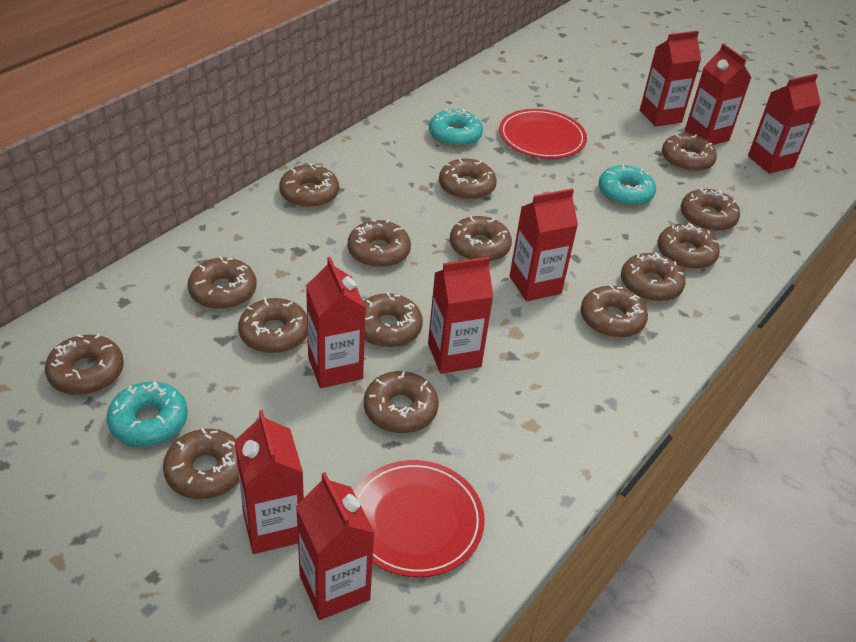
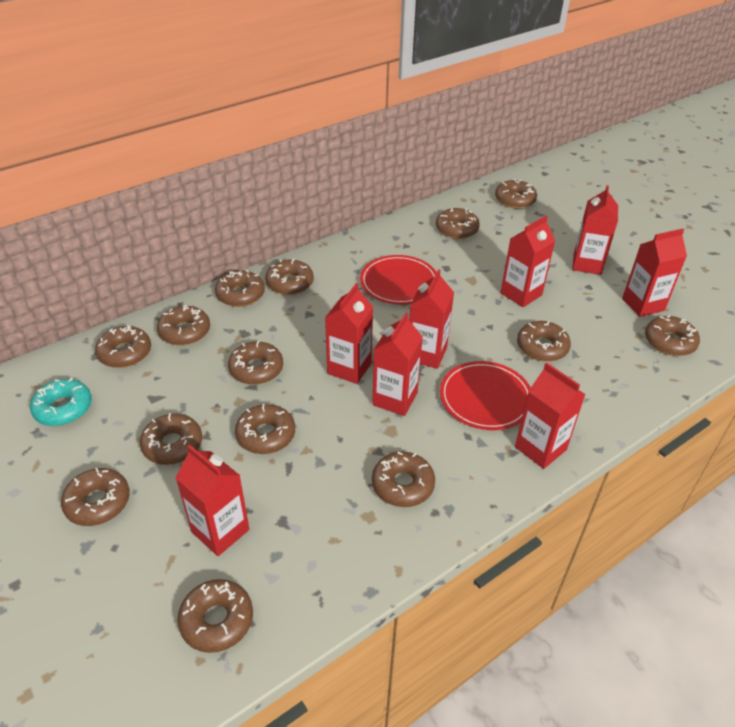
brown donut: 15 -> 14
turquoise donut: 3 -> 1

